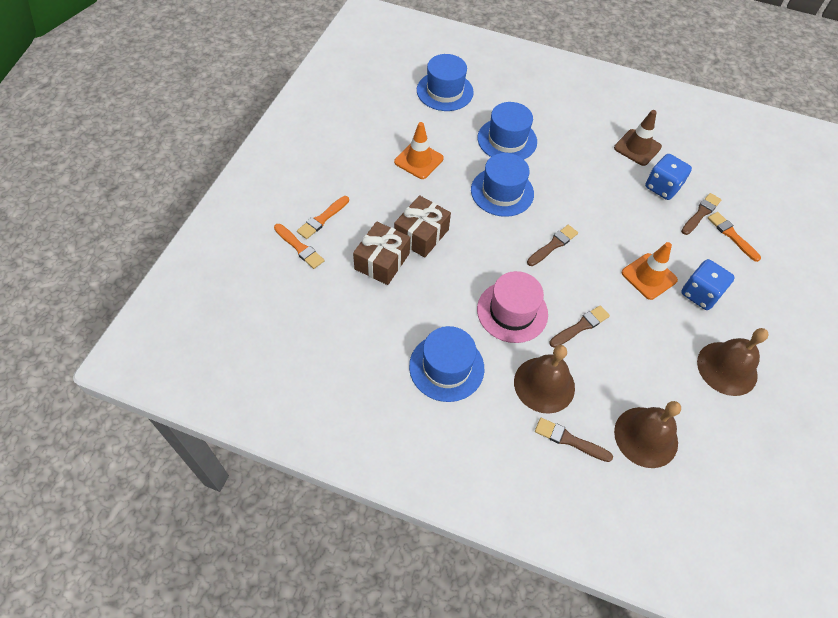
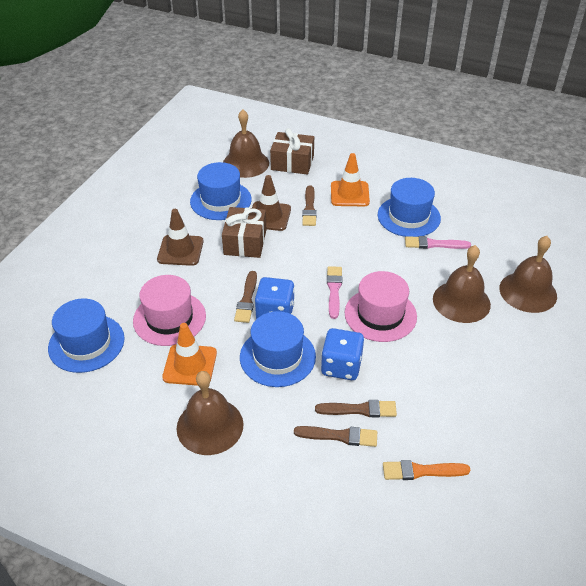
brown bell: 3 -> 4
brown traffic cone: 1 -> 2
orange brush: 3 -> 1
pink brush: 0 -> 2
pink hat: 1 -> 2

